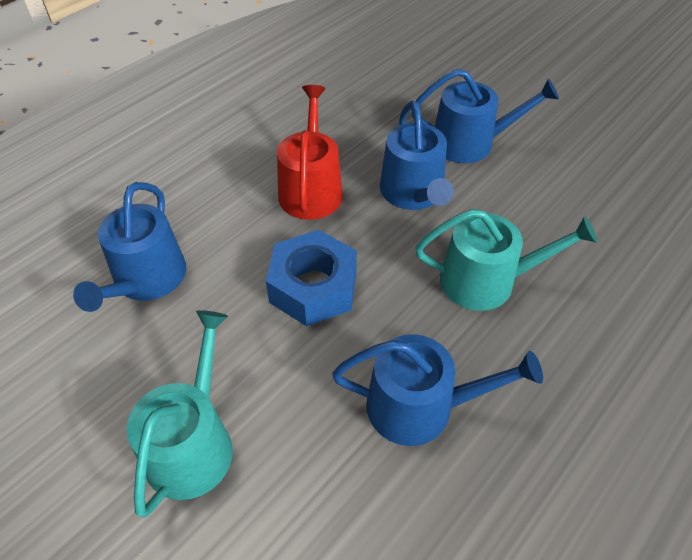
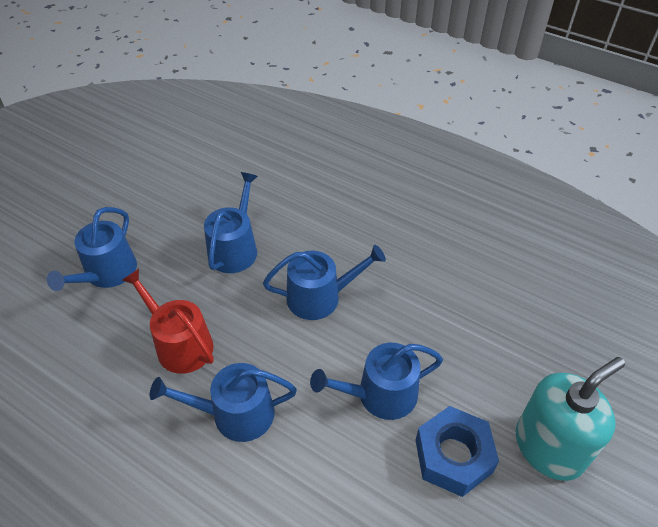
blue watering can: 4 -> 5
turquoise soap dispenser: 0 -> 1
turquoise watering can: 2 -> 0

